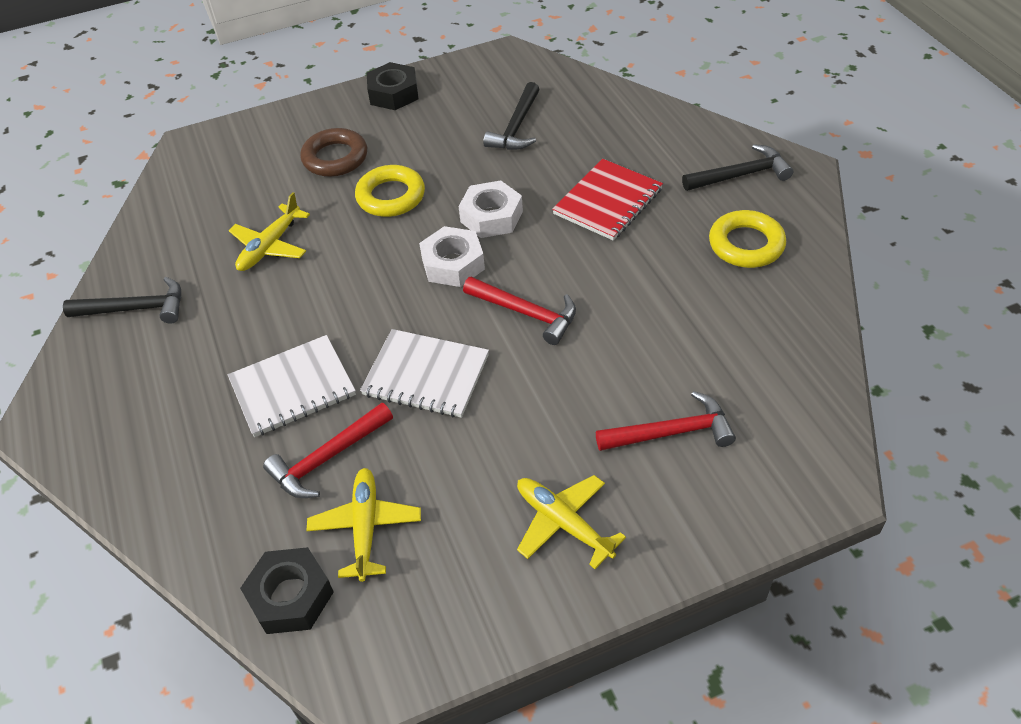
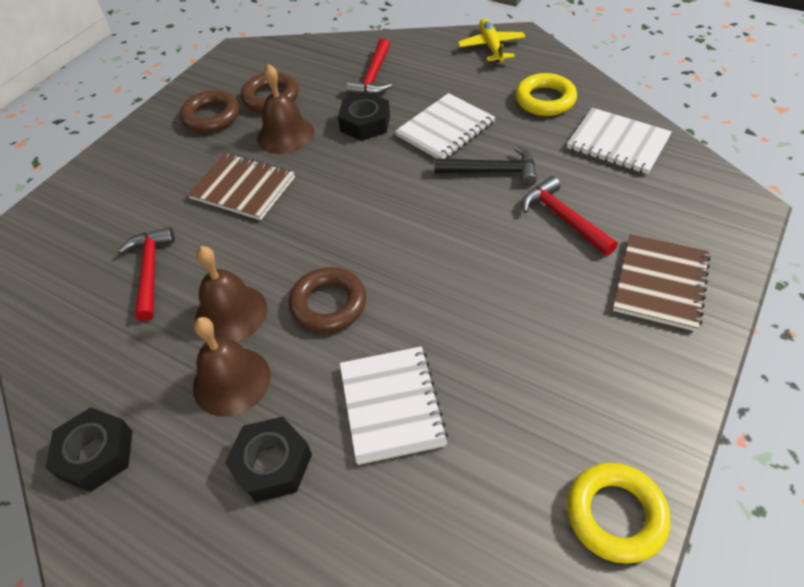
black hammer: 3 -> 1
black nut: 2 -> 3
brown bell: 0 -> 3
brown notebook: 0 -> 2
brown ring: 1 -> 3
red notebook: 1 -> 0
white notebook: 2 -> 3
white nut: 2 -> 0
yellow plane: 3 -> 1

